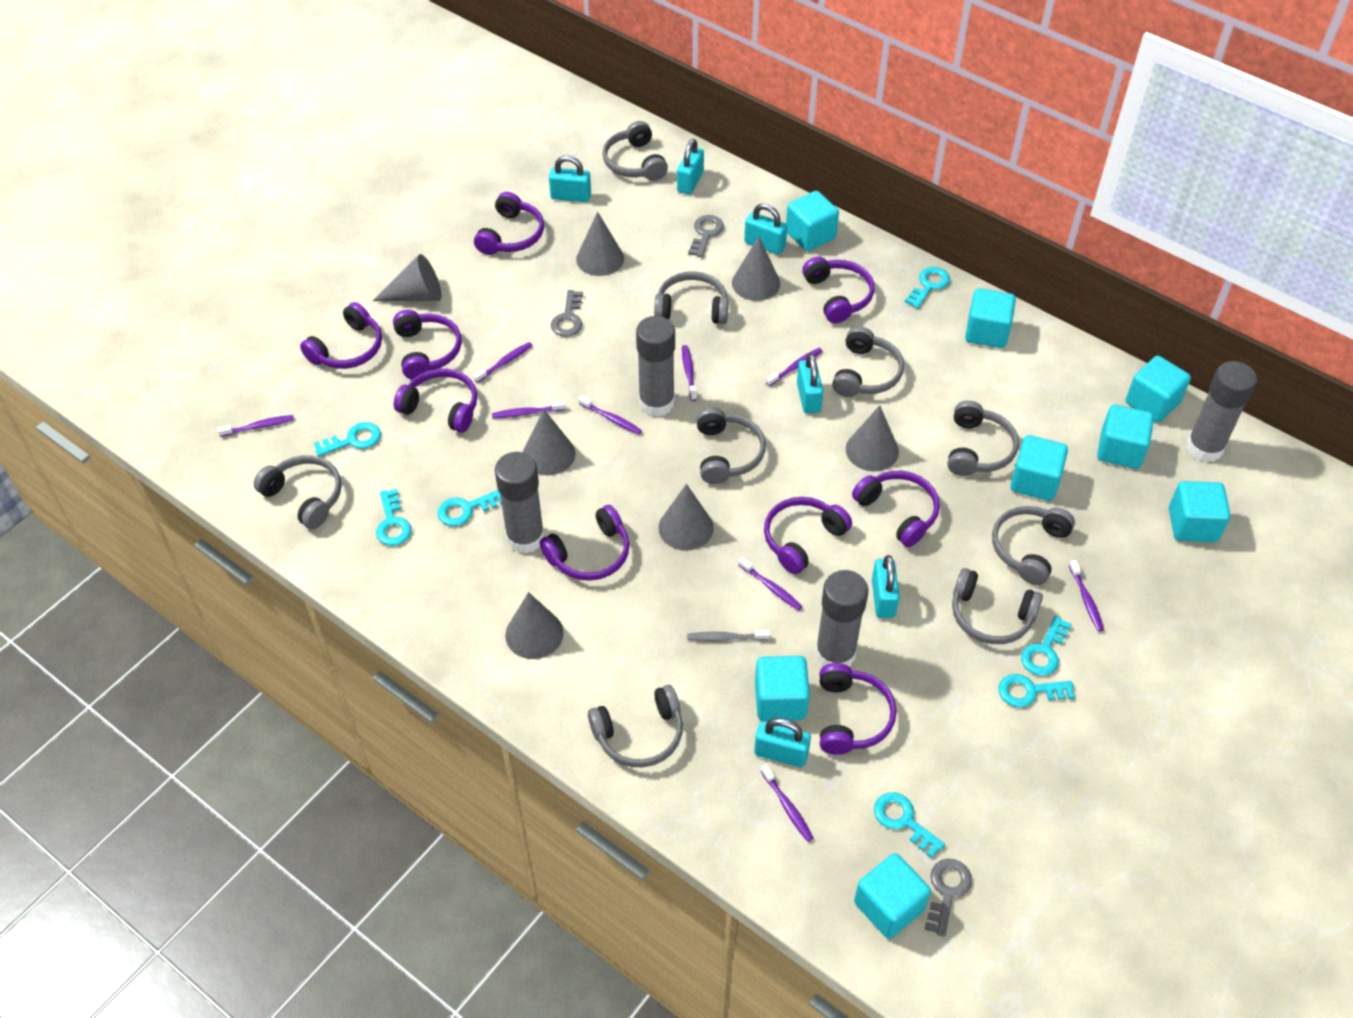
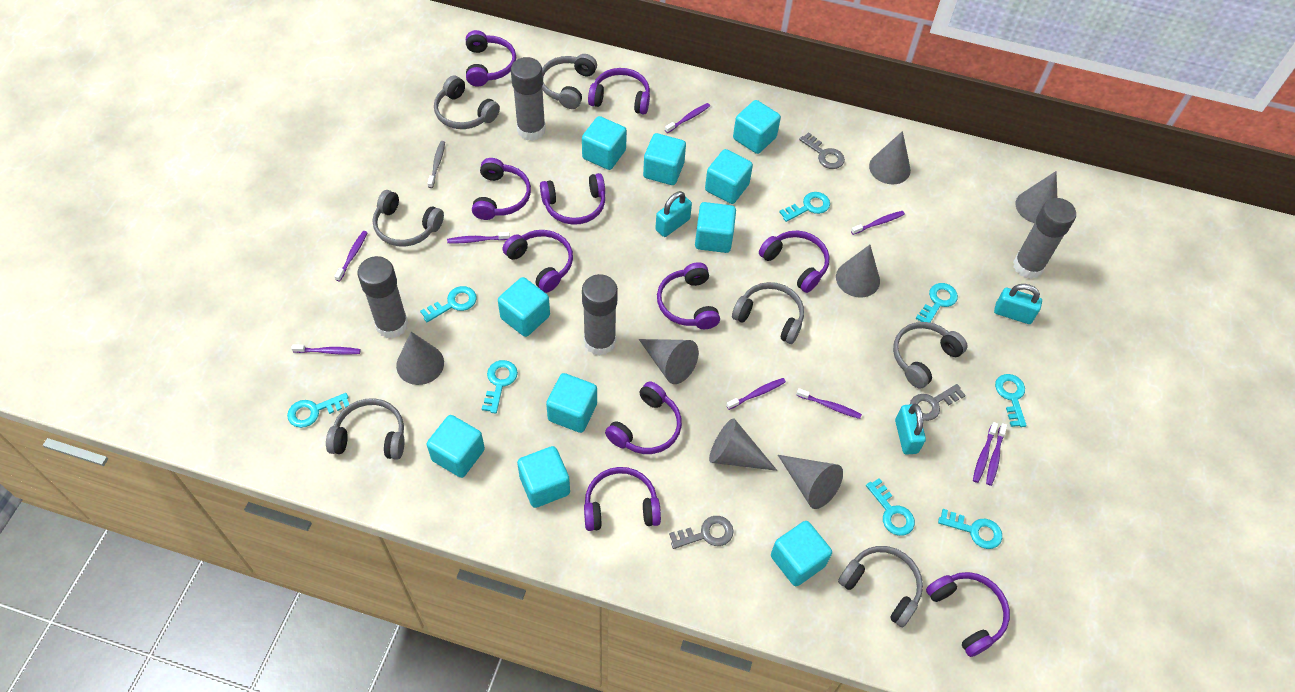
grey headphones: 9 -> 7
purple headphones: 9 -> 10
turquoise cube: 8 -> 10
turquoise key: 7 -> 8
turquoise padlock: 6 -> 3

